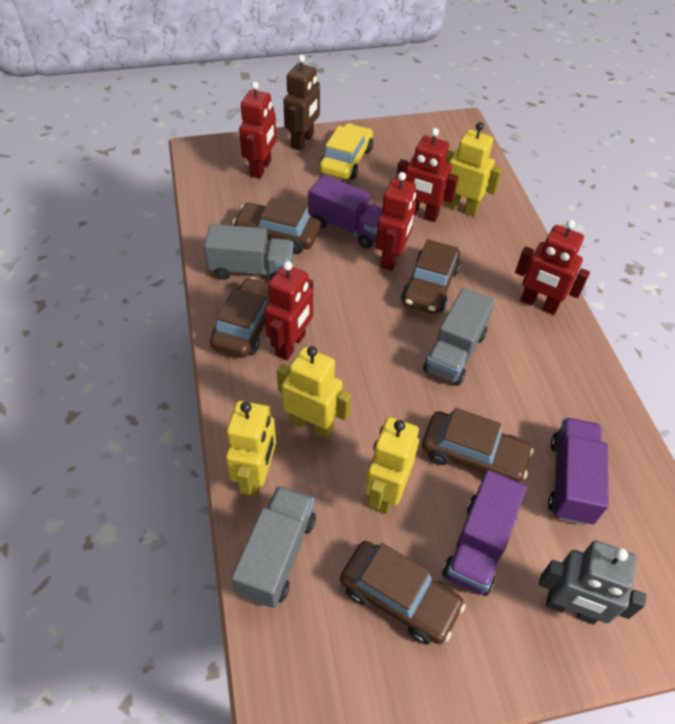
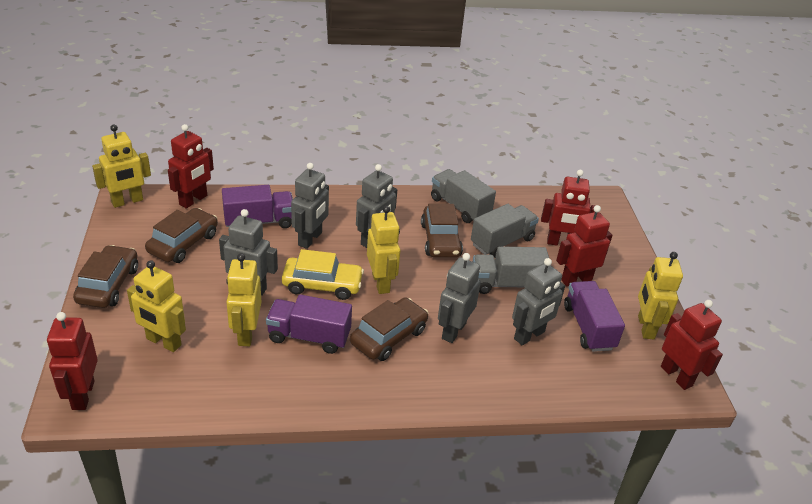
brown car: 5 -> 4
brown robot: 1 -> 0
grey robot: 1 -> 5
yellow robot: 4 -> 5

